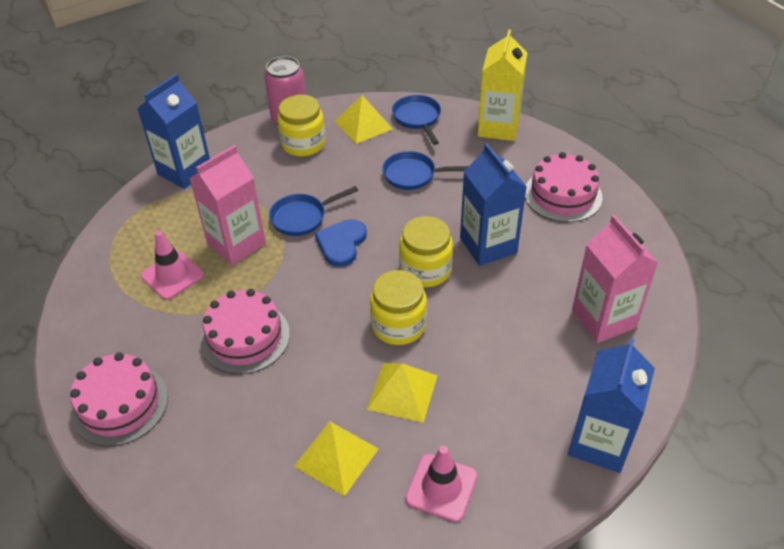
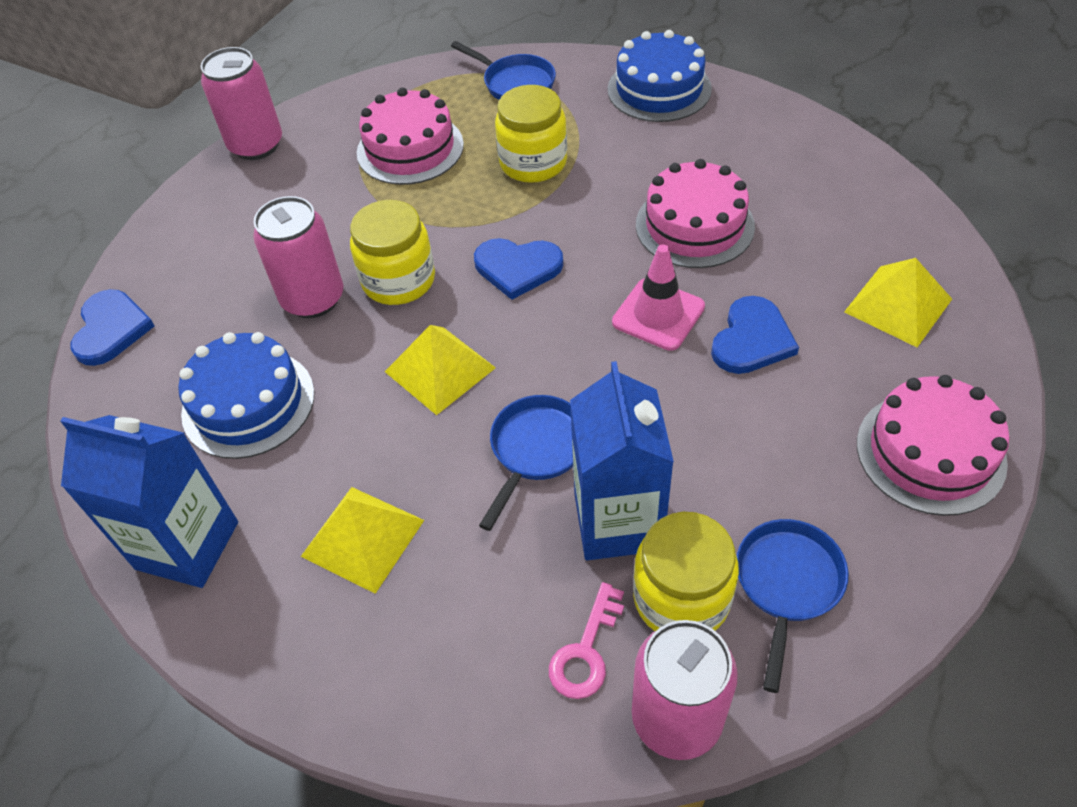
blue cake: 0 -> 2
blue carton: 3 -> 2
blue heart: 1 -> 3
pink can: 1 -> 3
pink carton: 2 -> 0
pink key: 0 -> 1
pink traffic cone: 2 -> 1
yellow carton: 1 -> 0

